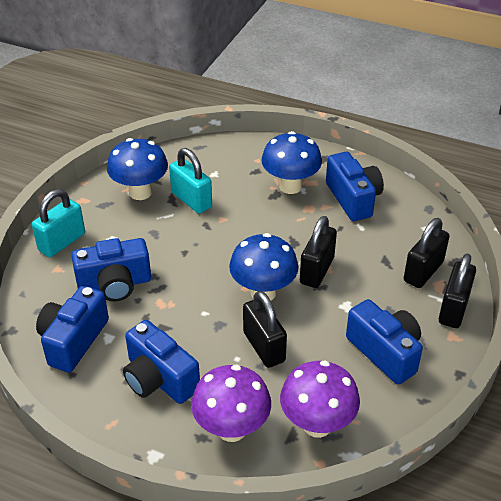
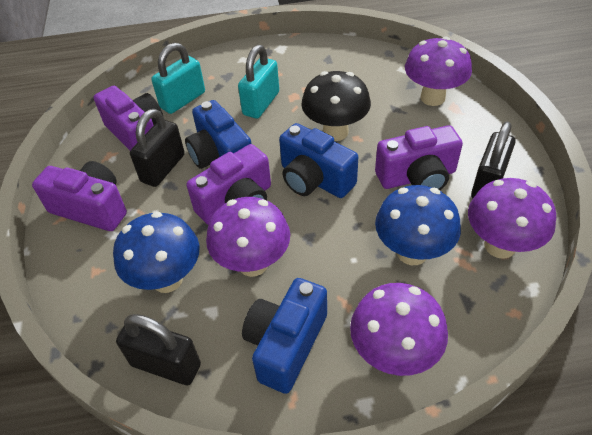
black mushroom: 0 -> 1
black padlock: 4 -> 3
blue camera: 5 -> 3
blue mushroom: 3 -> 2
purple camera: 0 -> 4
purple mushroom: 2 -> 4

